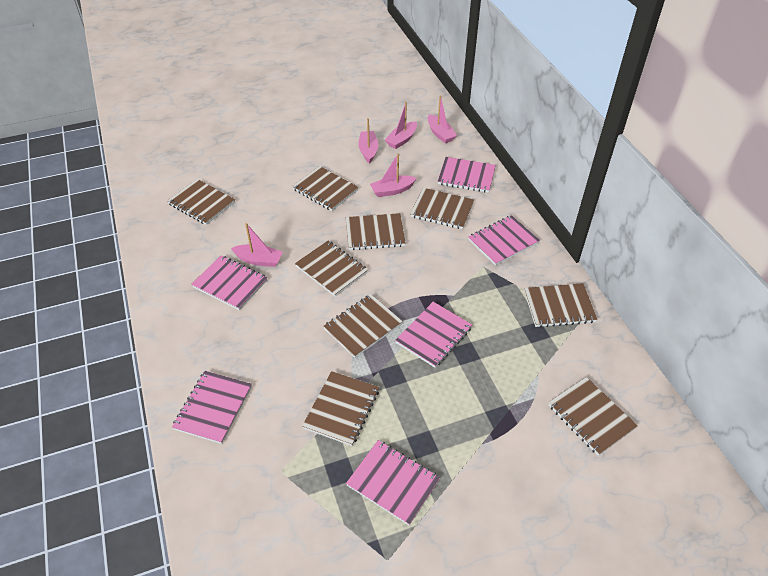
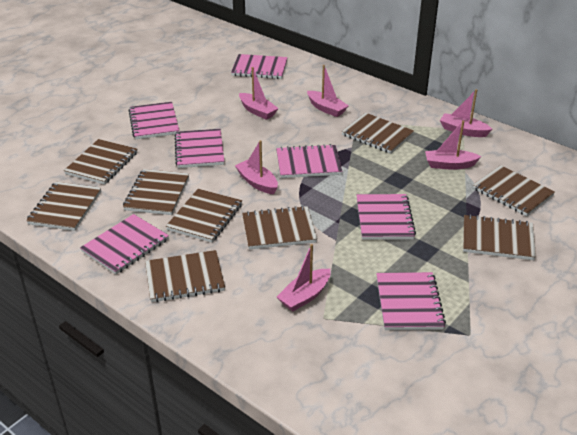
pink boat: 5 -> 6
pink notebook: 6 -> 7

